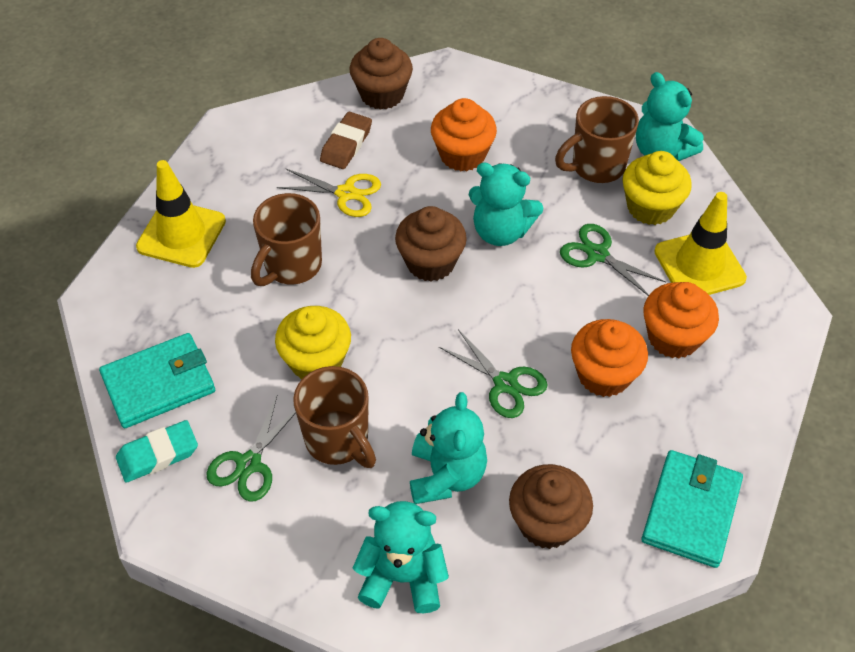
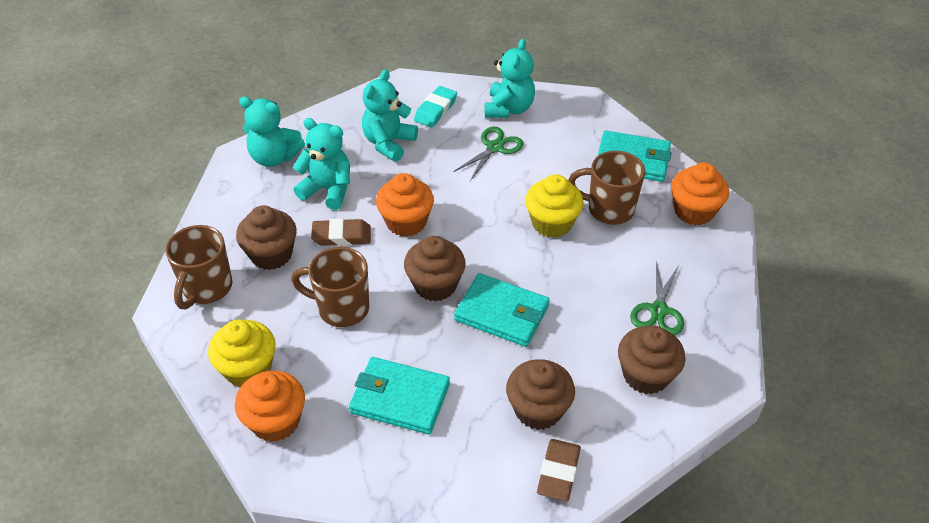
brown cupcake: 3 -> 4
brown eraser: 1 -> 2
green scissors: 3 -> 2
turquoise wallet: 2 -> 3
yellow scissors: 1 -> 0
yellow traffic cone: 2 -> 0

